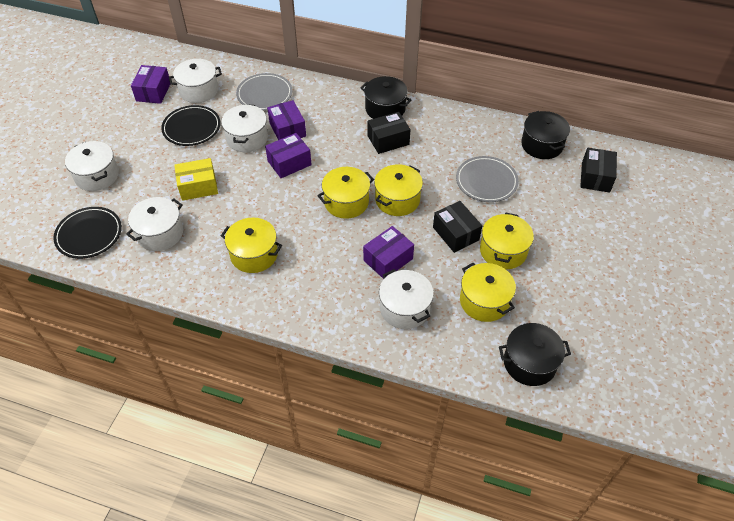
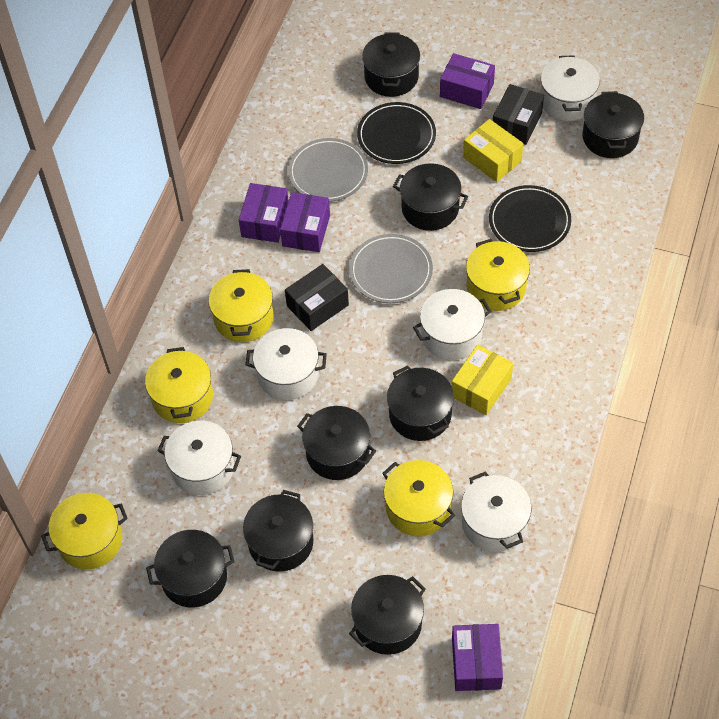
black box: 3 -> 2
black pot: 3 -> 8
yellow box: 1 -> 2

